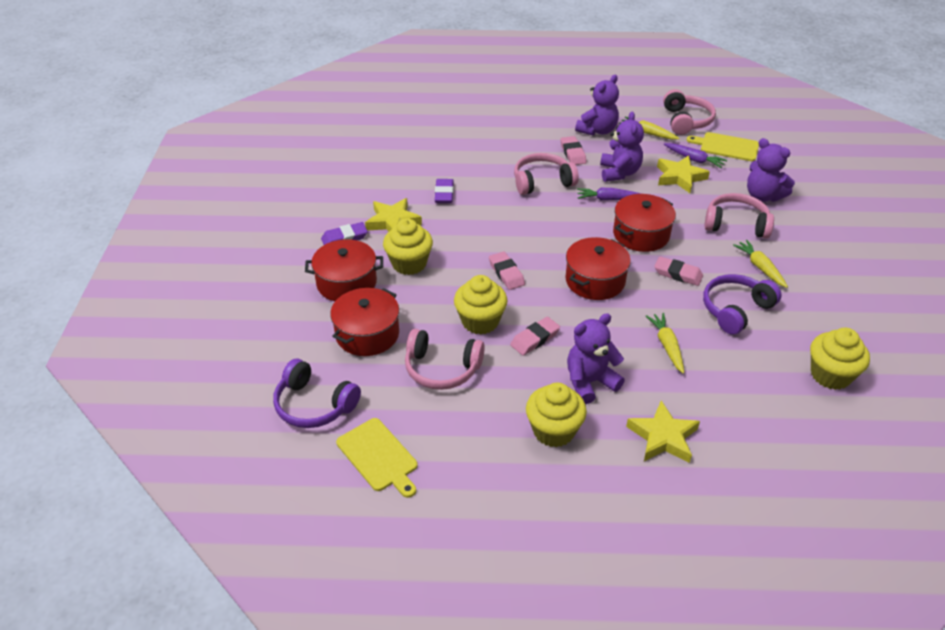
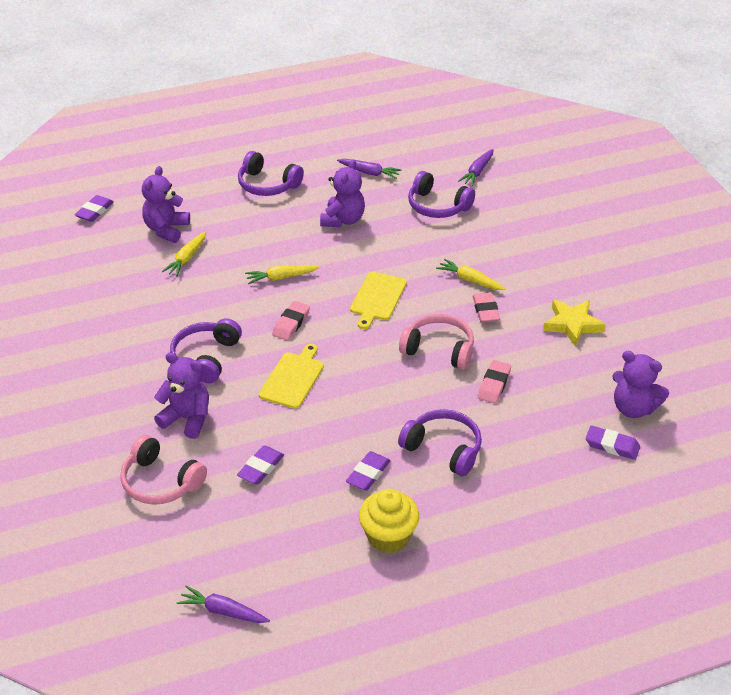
pink eraser: 4 -> 3
pink headphones: 4 -> 2
purple carrot: 2 -> 3
purple eraser: 2 -> 4
purple headphones: 2 -> 4
red pot: 4 -> 0
yellow cupcake: 4 -> 1
yellow star: 3 -> 1

